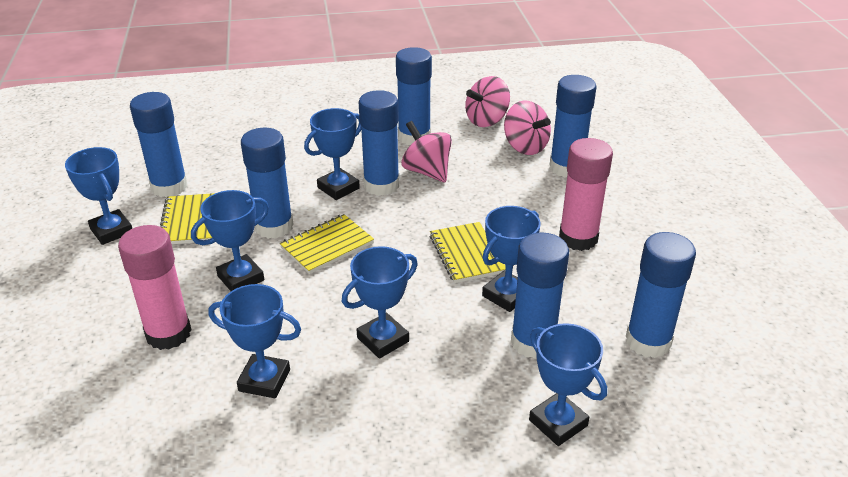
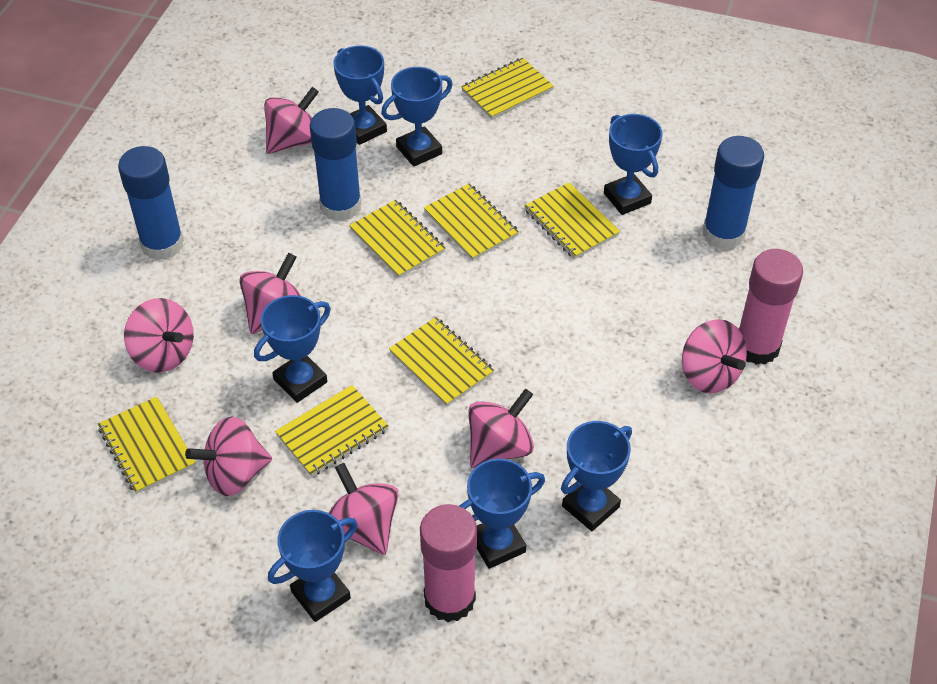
blue glue stick: 7 -> 3
pink spinning top: 3 -> 7
yellow notebook: 3 -> 7

